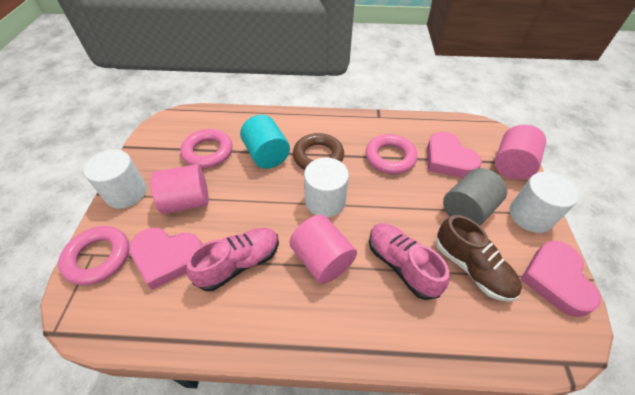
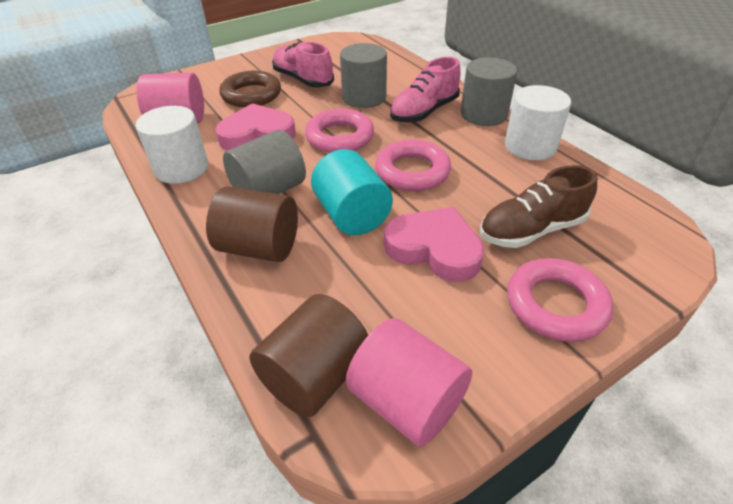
brown cylinder: 0 -> 2
grey cylinder: 1 -> 3
pink cylinder: 3 -> 2
pink heart: 3 -> 2
white cylinder: 3 -> 2

